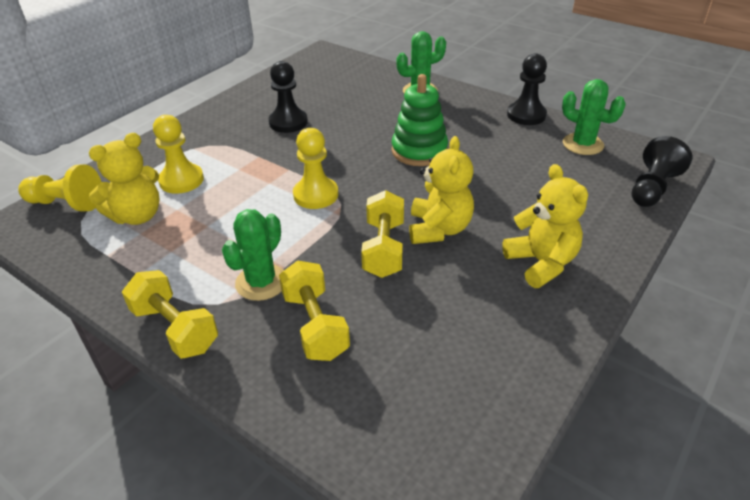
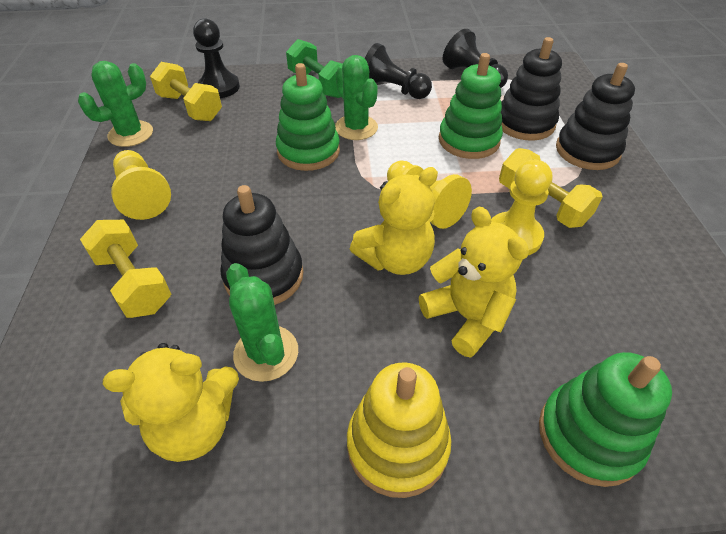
black stacking toy: 0 -> 3
green dumbbell: 0 -> 1
green stacking toy: 1 -> 3
yellow stacking toy: 0 -> 1

